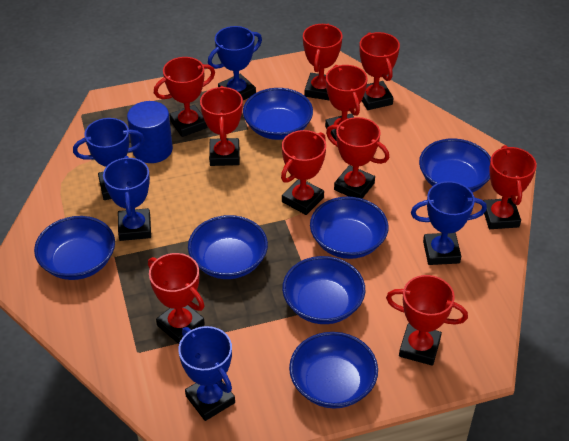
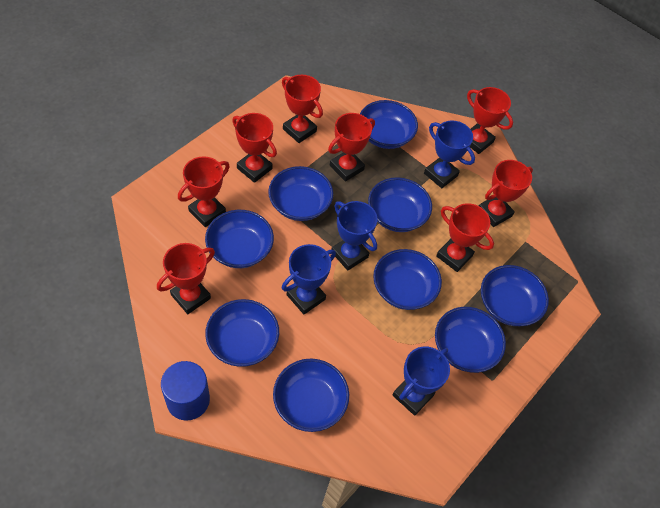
blue bowl: 7 -> 9
blue trophy: 5 -> 4
red trophy: 10 -> 8

